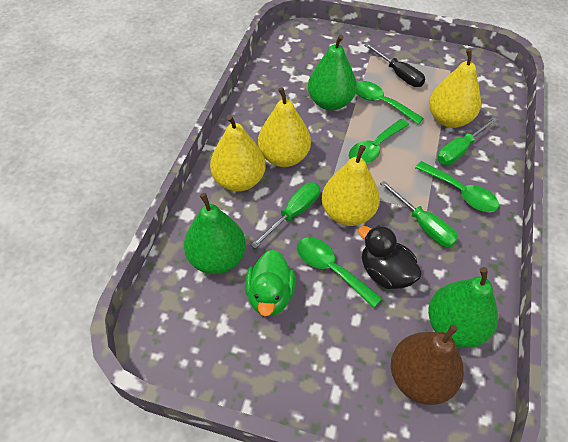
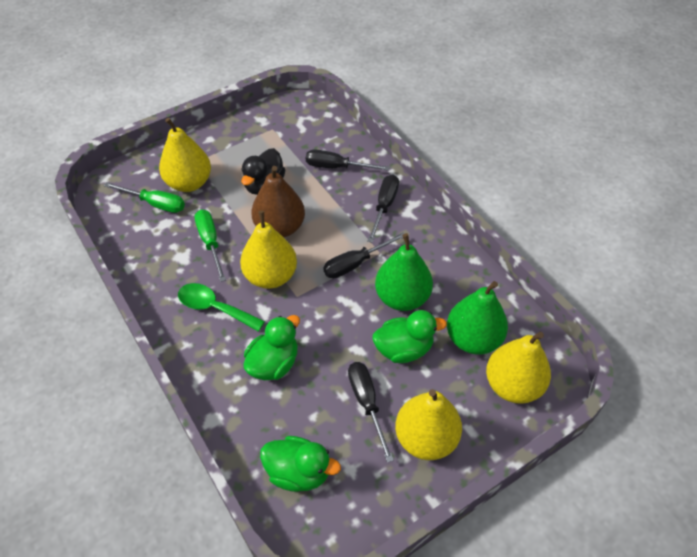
black screwdriver: 1 -> 4
green duck: 1 -> 3
green pear: 3 -> 2
green screwdriver: 3 -> 2
green spoon: 4 -> 1

